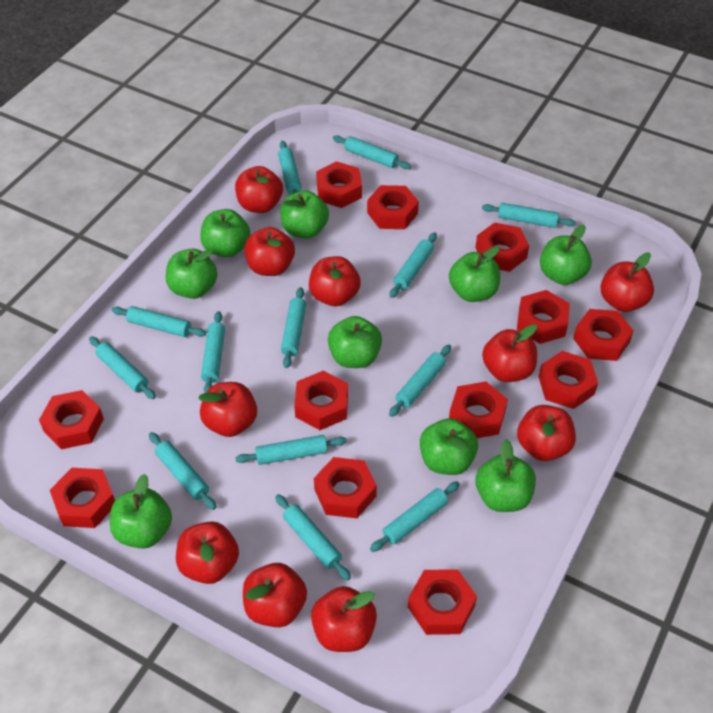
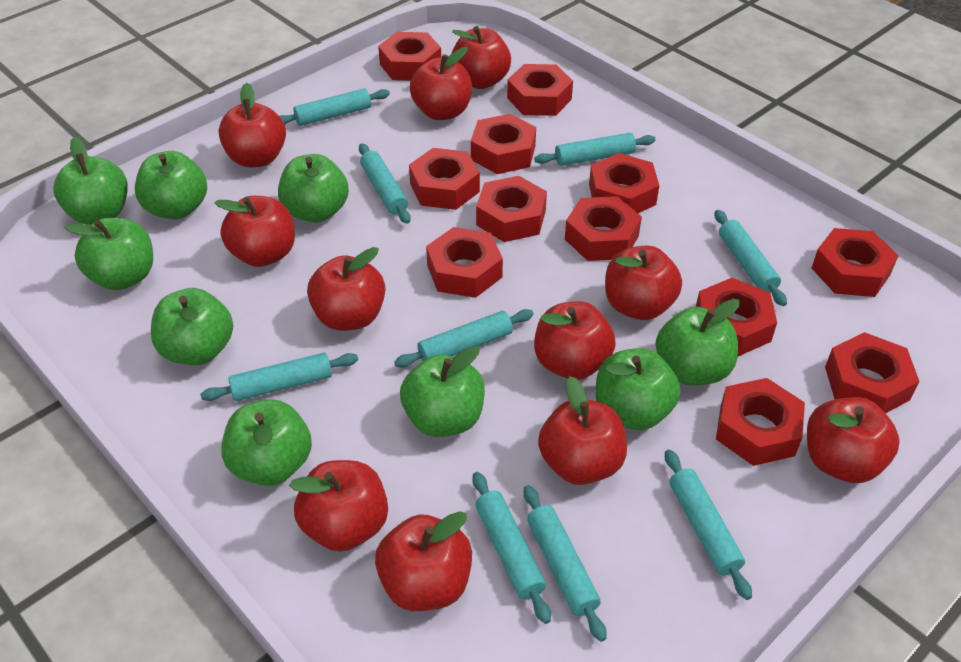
red apple: 10 -> 11
turquoise rolling pin: 13 -> 9

